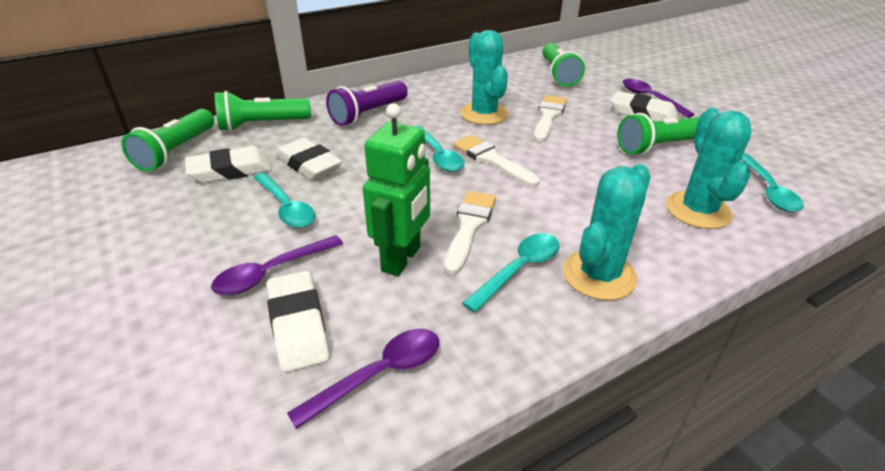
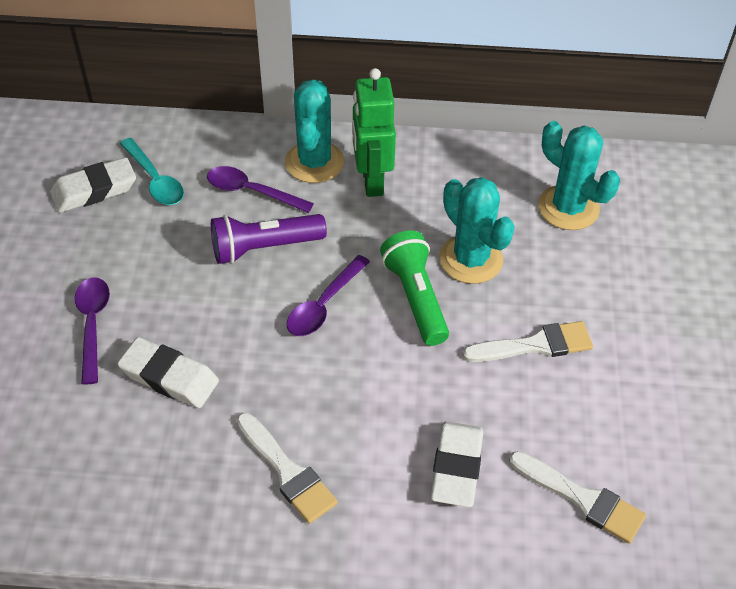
green flashlight: 4 -> 1
turquoise spoon: 4 -> 1
white eraser: 4 -> 3

